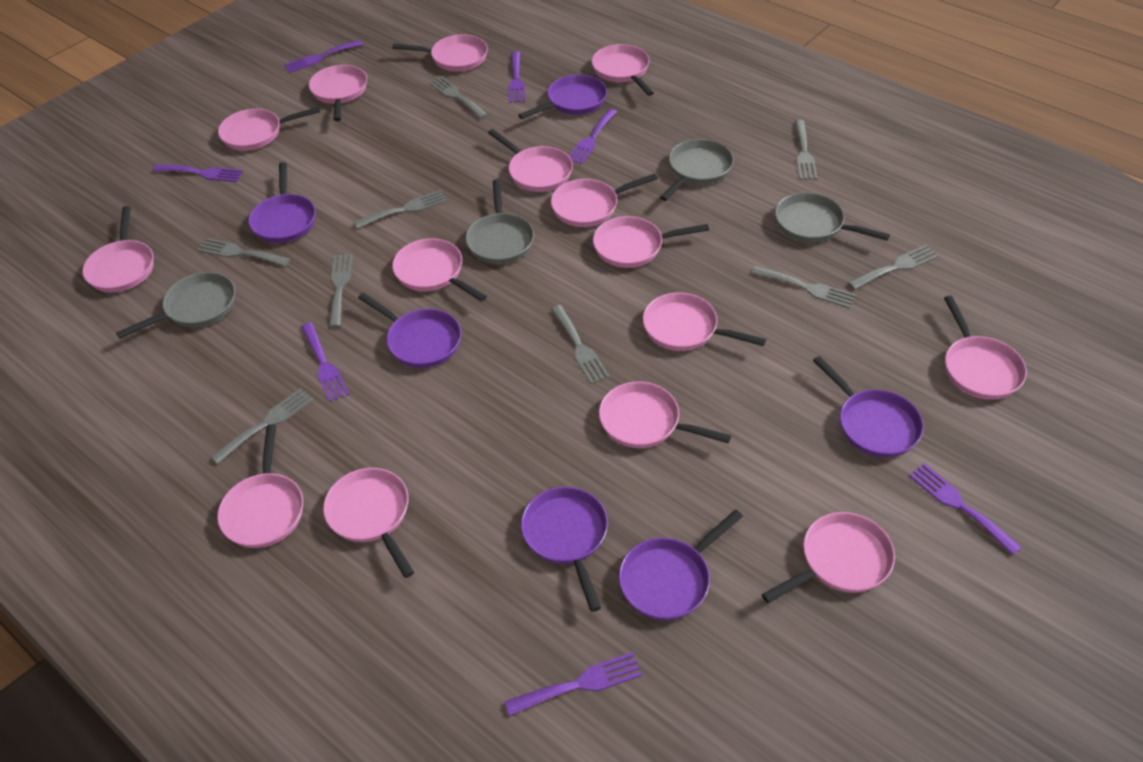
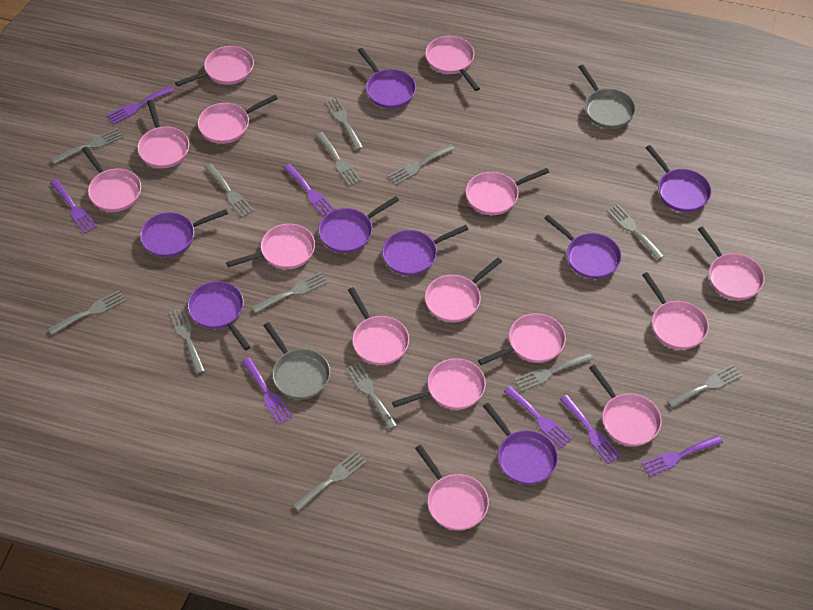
grey fork: 9 -> 13
grey pan: 4 -> 2
purple pan: 6 -> 8

